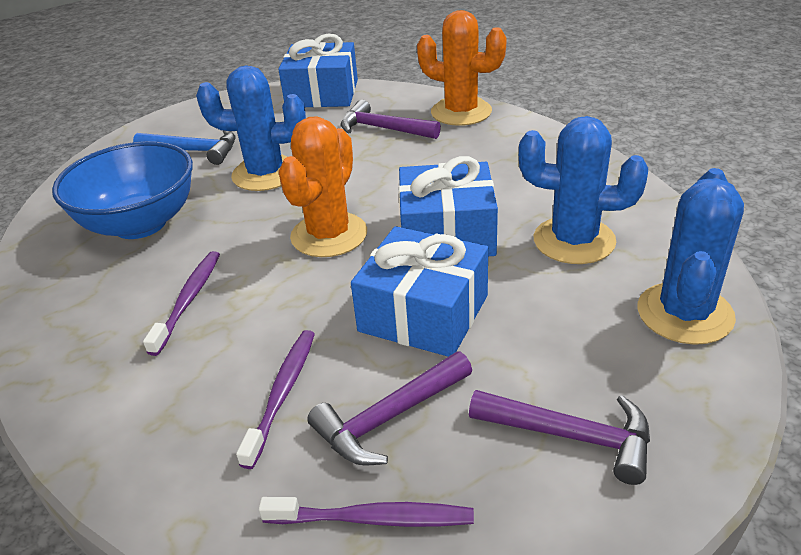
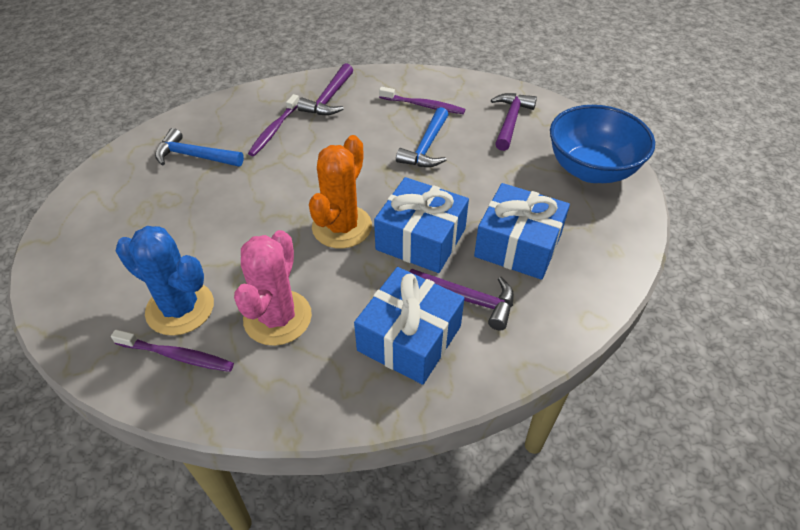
blue cactus: 3 -> 1
blue hammer: 1 -> 2
orange cactus: 2 -> 1
pink cactus: 0 -> 1

